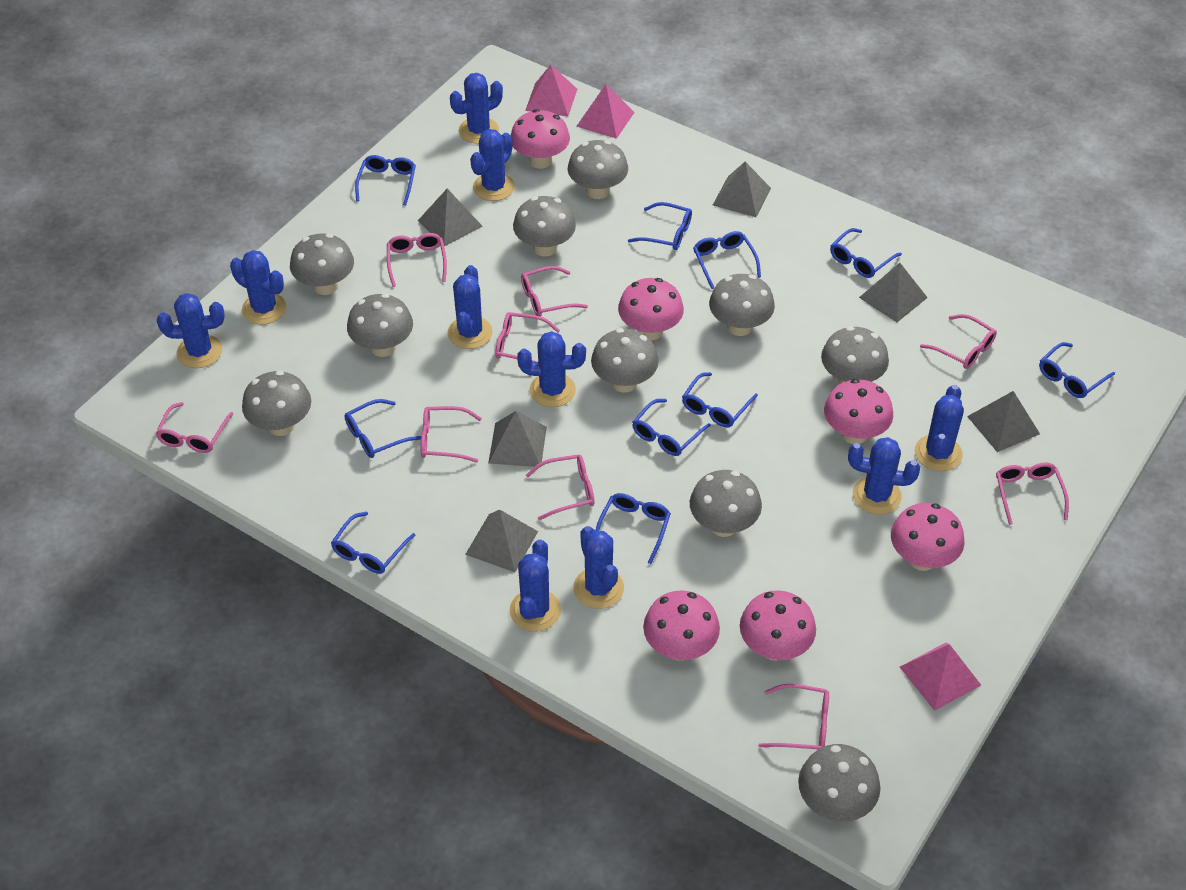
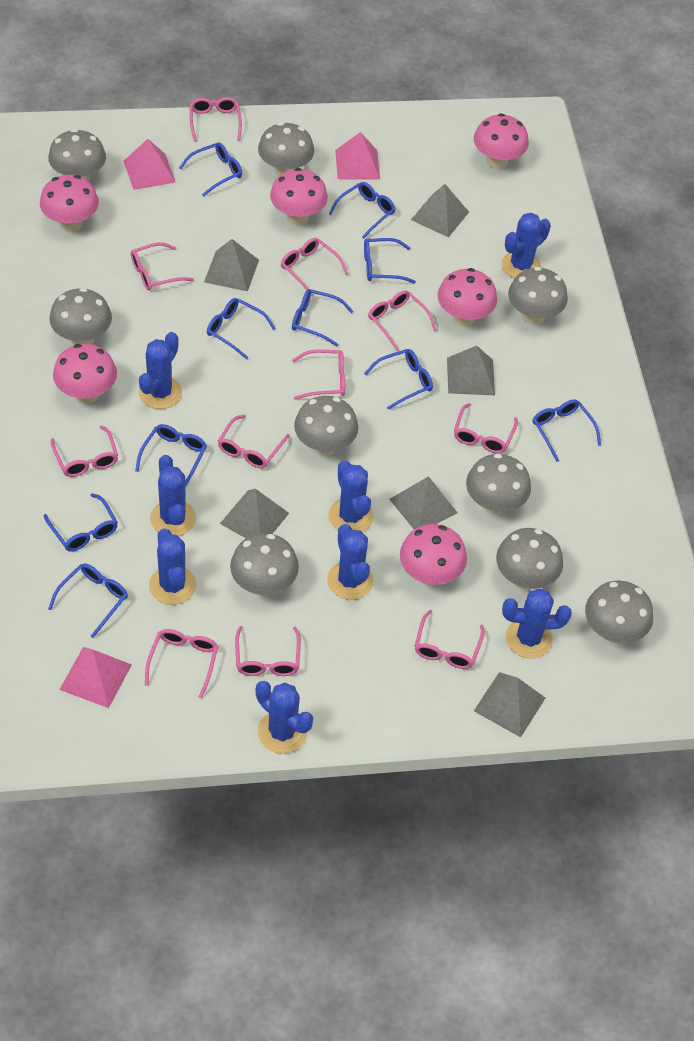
blue cactus: 10 -> 8
grey mushroom: 10 -> 9
pink glasses: 9 -> 11

